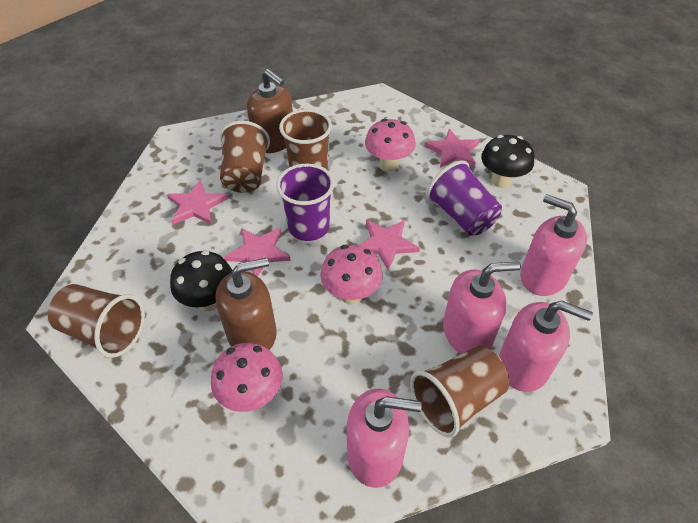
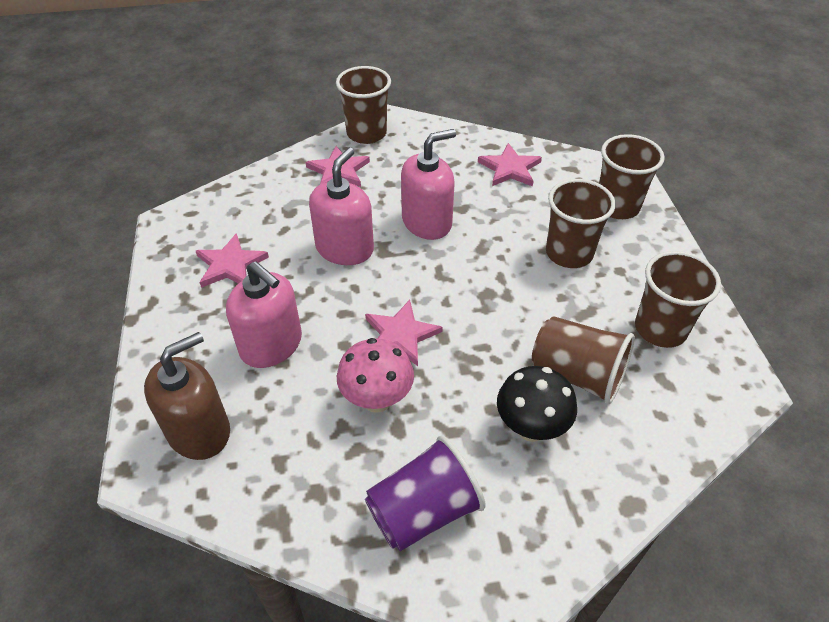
black mushroom: 2 -> 1
brown cup: 4 -> 5
brown soap dispenser: 2 -> 1
pink mushroom: 3 -> 1
pink soap dispenser: 4 -> 3
purple cup: 2 -> 1

